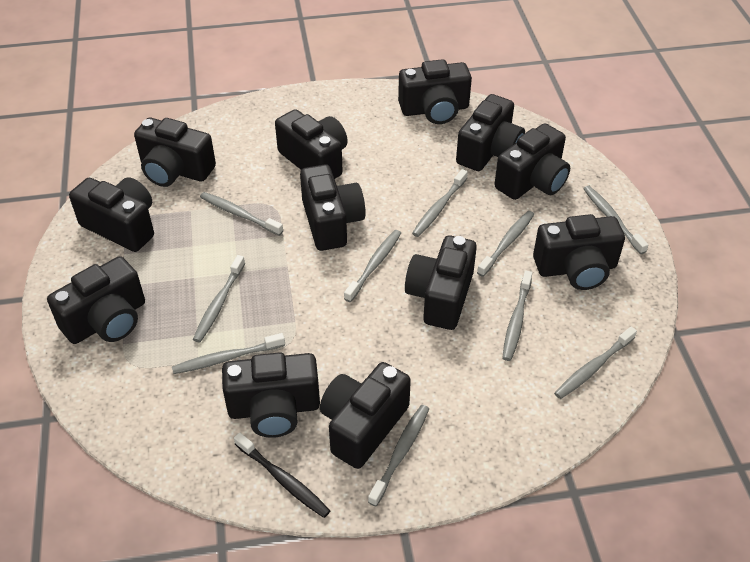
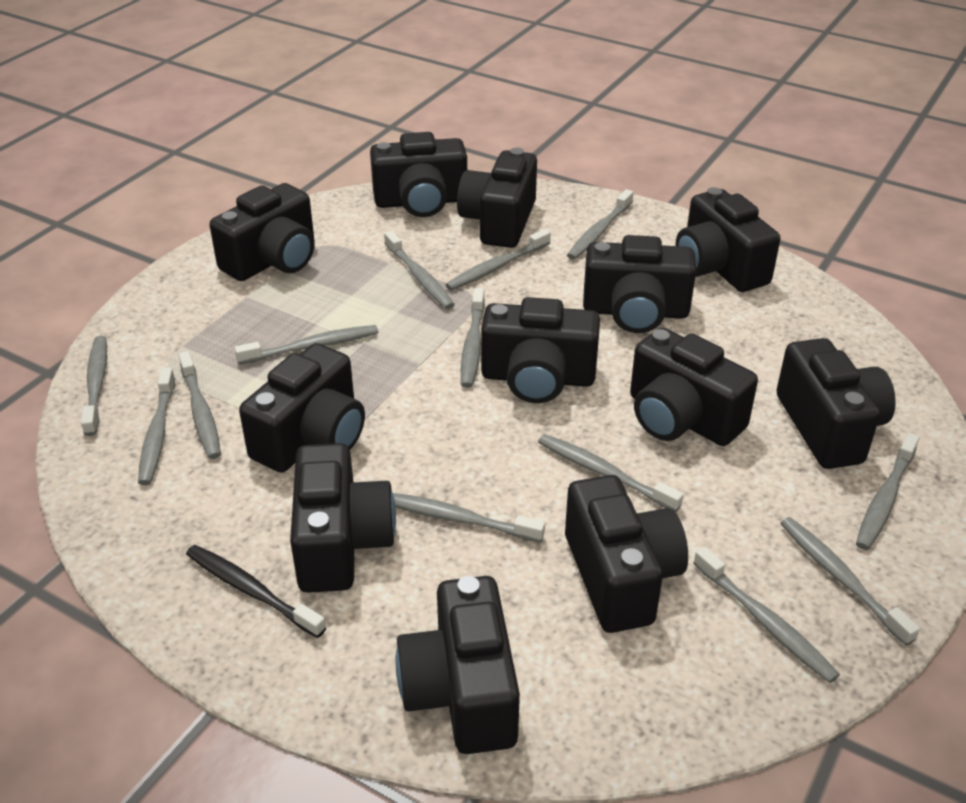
grey toothbrush: 10 -> 13

